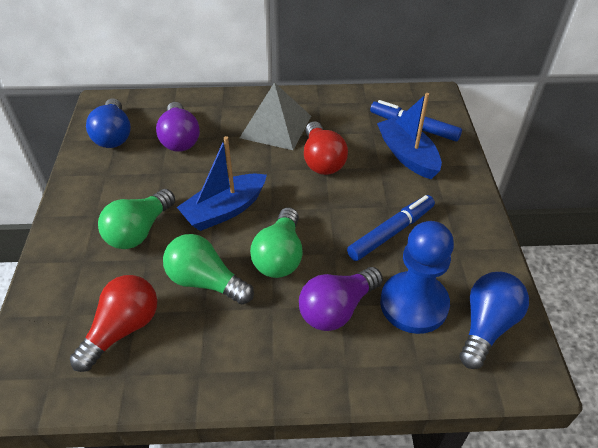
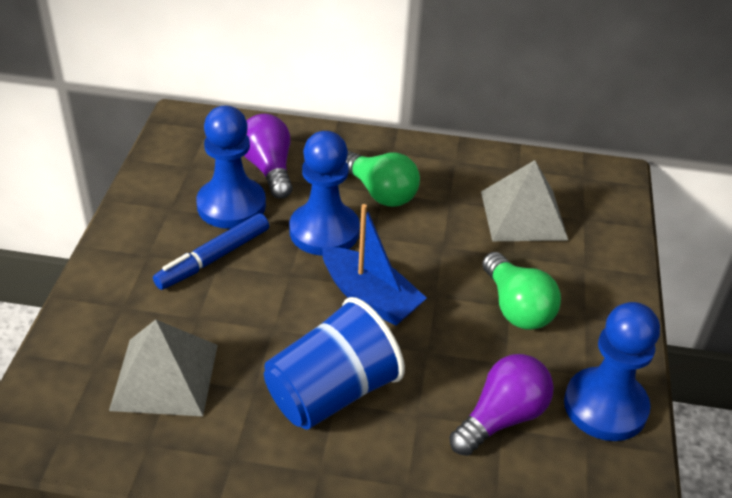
blue boat: 2 -> 1
blue cup: 0 -> 1
blue light bulb: 2 -> 0
blue marker: 2 -> 1
blue pawn: 1 -> 3
green light bulb: 3 -> 2
grey pyramid: 1 -> 2
red light bulb: 2 -> 0

